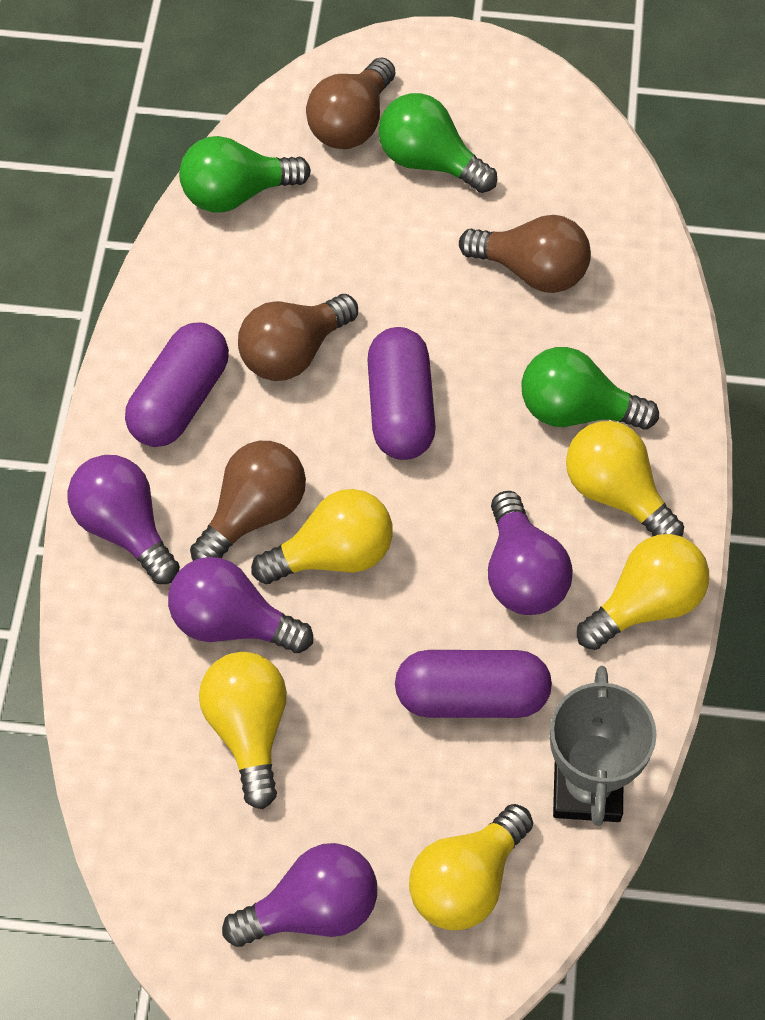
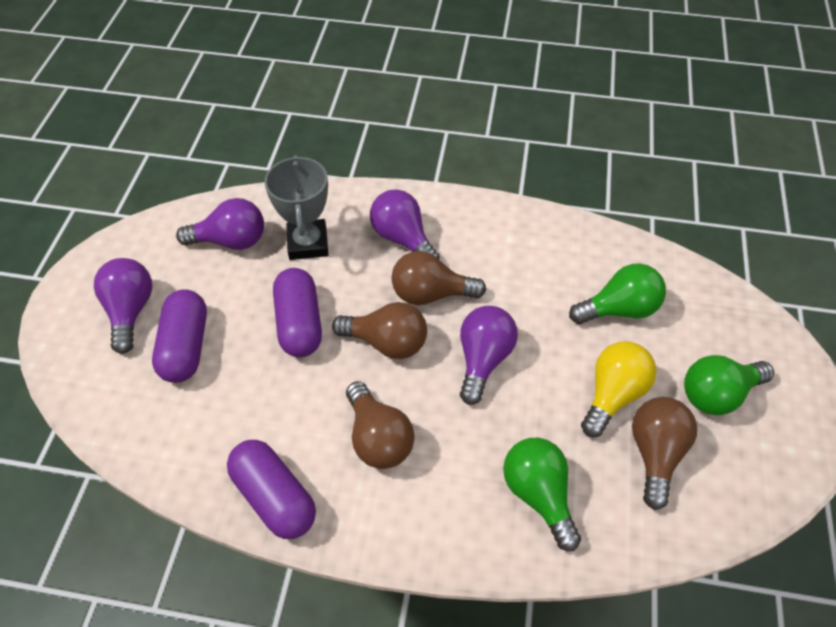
yellow light bulb: 5 -> 1

